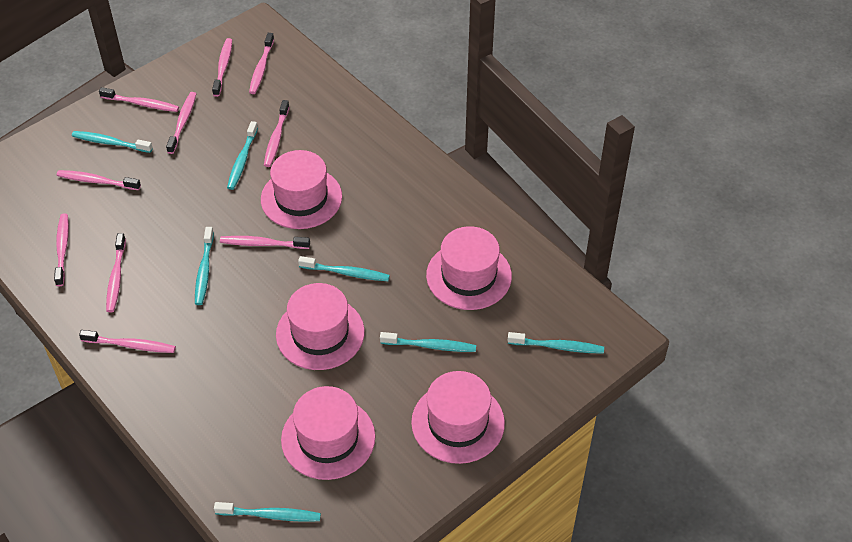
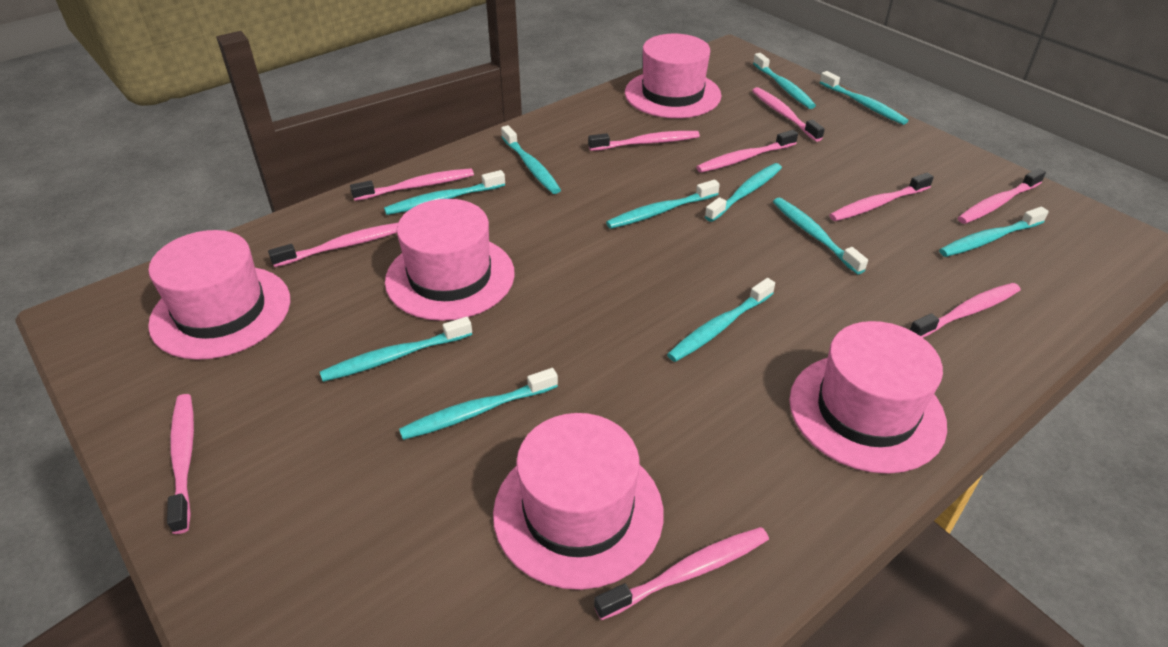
turquoise toothbrush: 7 -> 11

